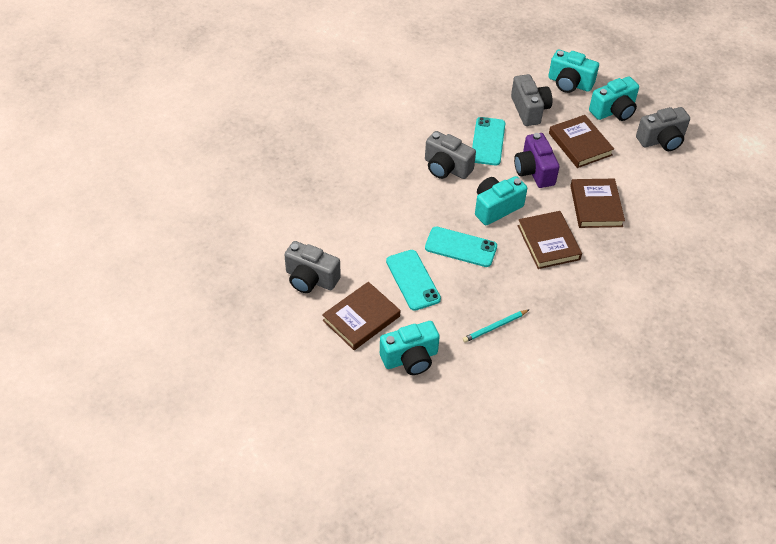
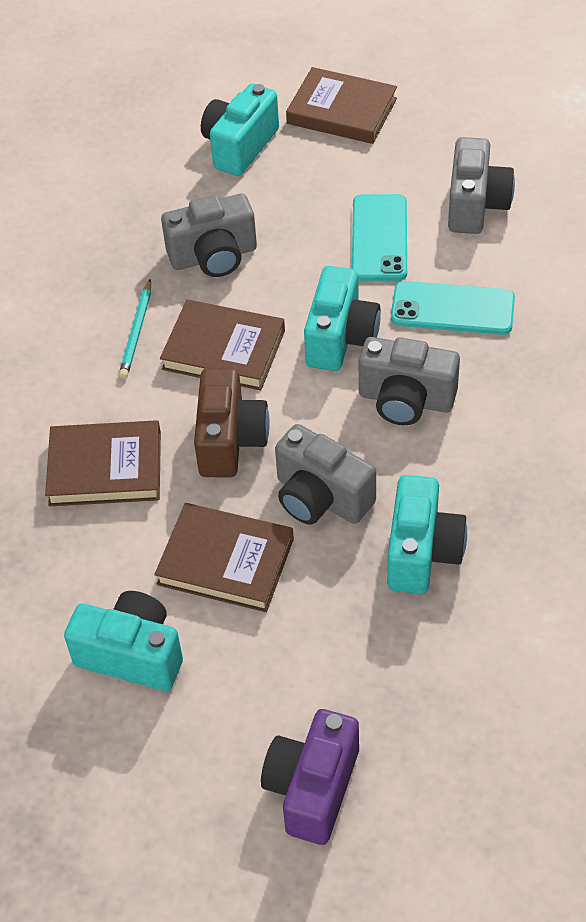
brown camera: 0 -> 1
turquoise phone: 3 -> 2

